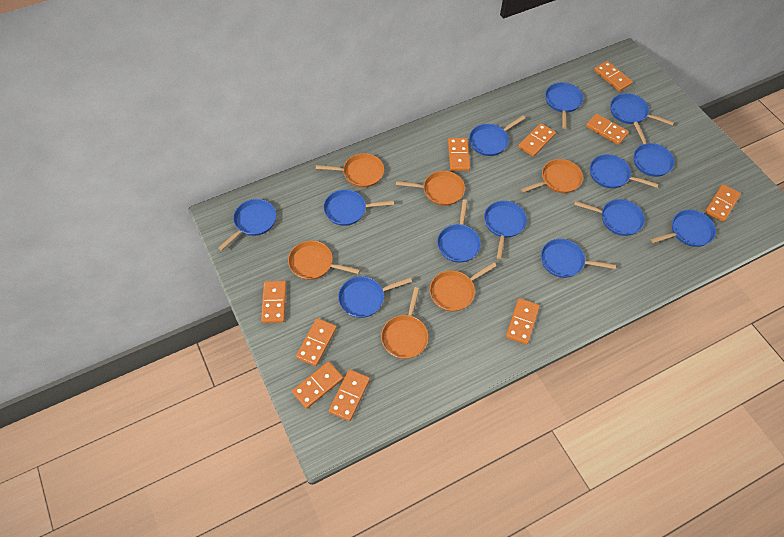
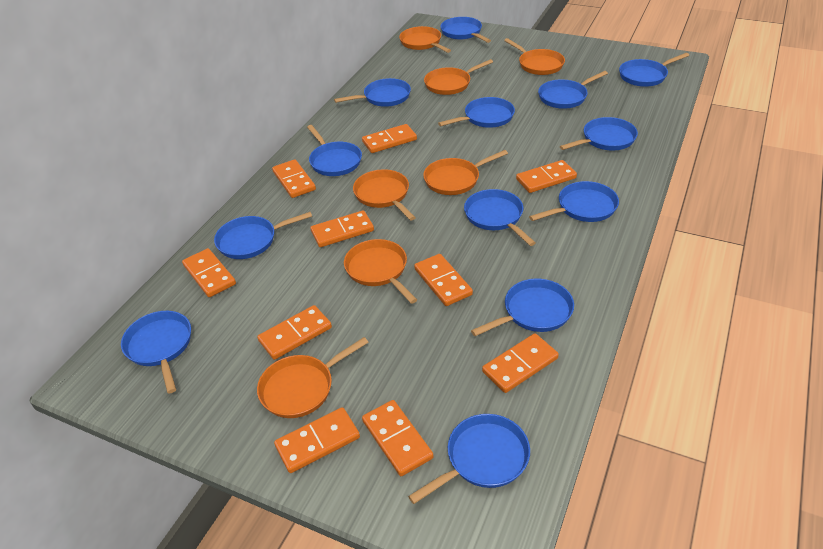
orange pan: 6 -> 7

